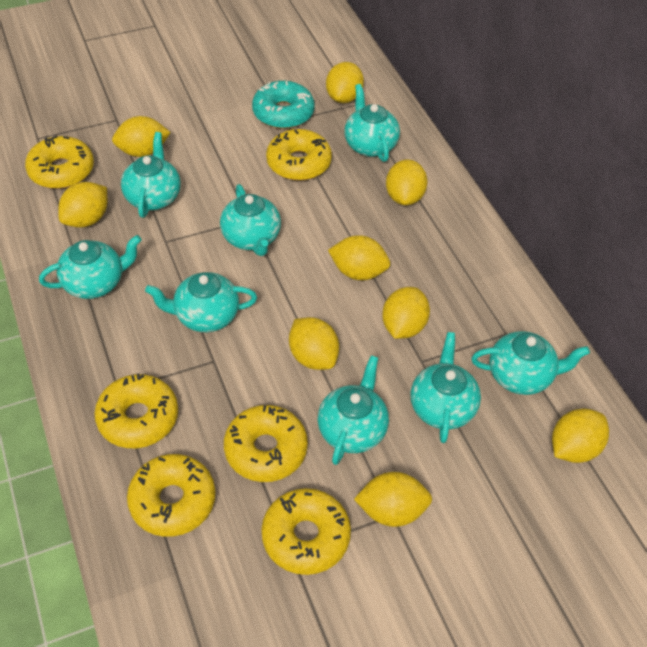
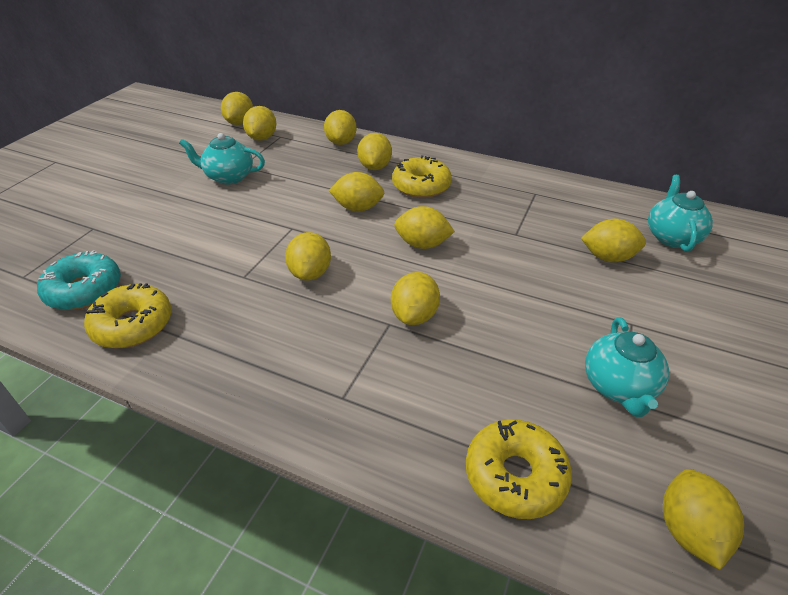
turquoise teapot: 8 -> 3
yellow donut: 6 -> 3
yellow lemon: 9 -> 10

